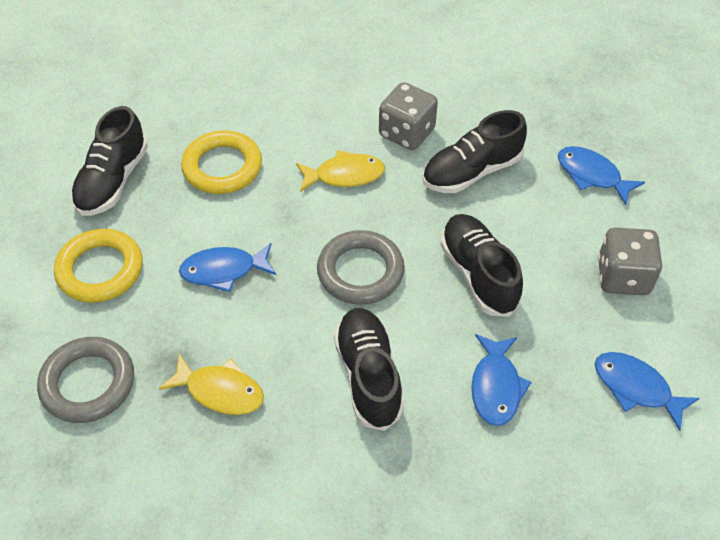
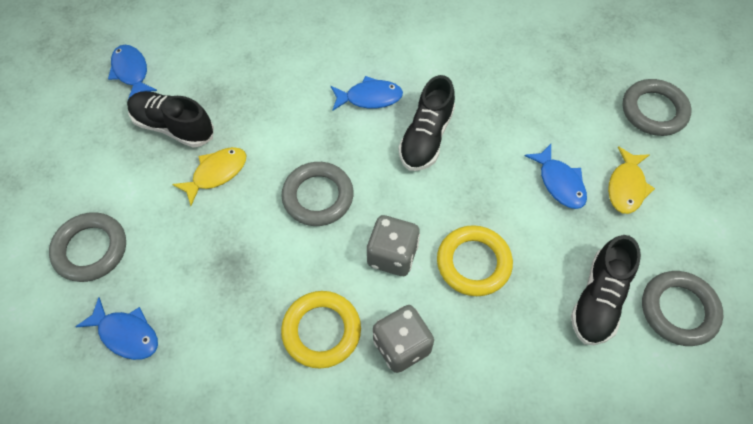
black shoe: 4 -> 3
grey ring: 2 -> 4

